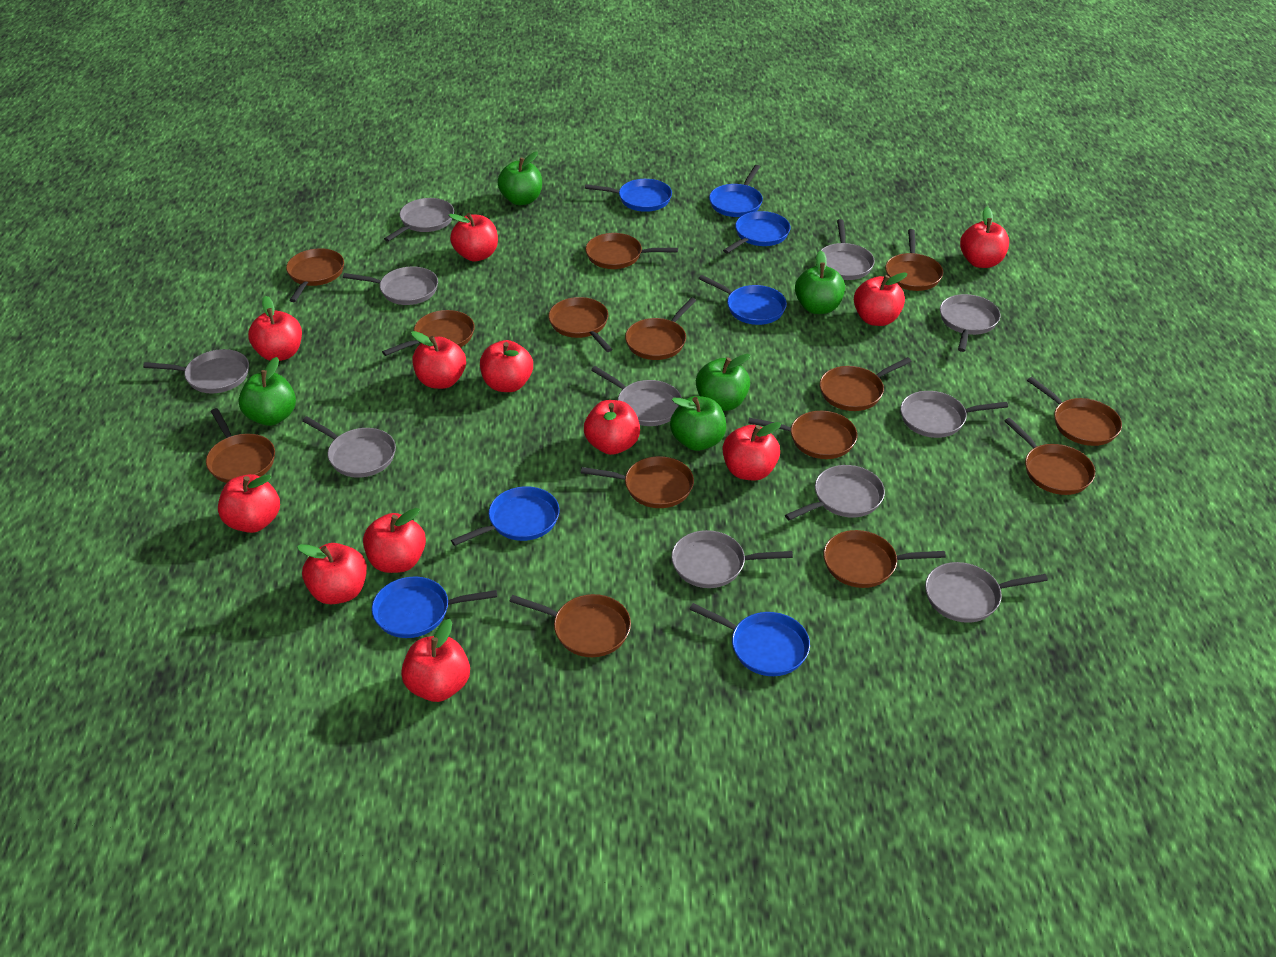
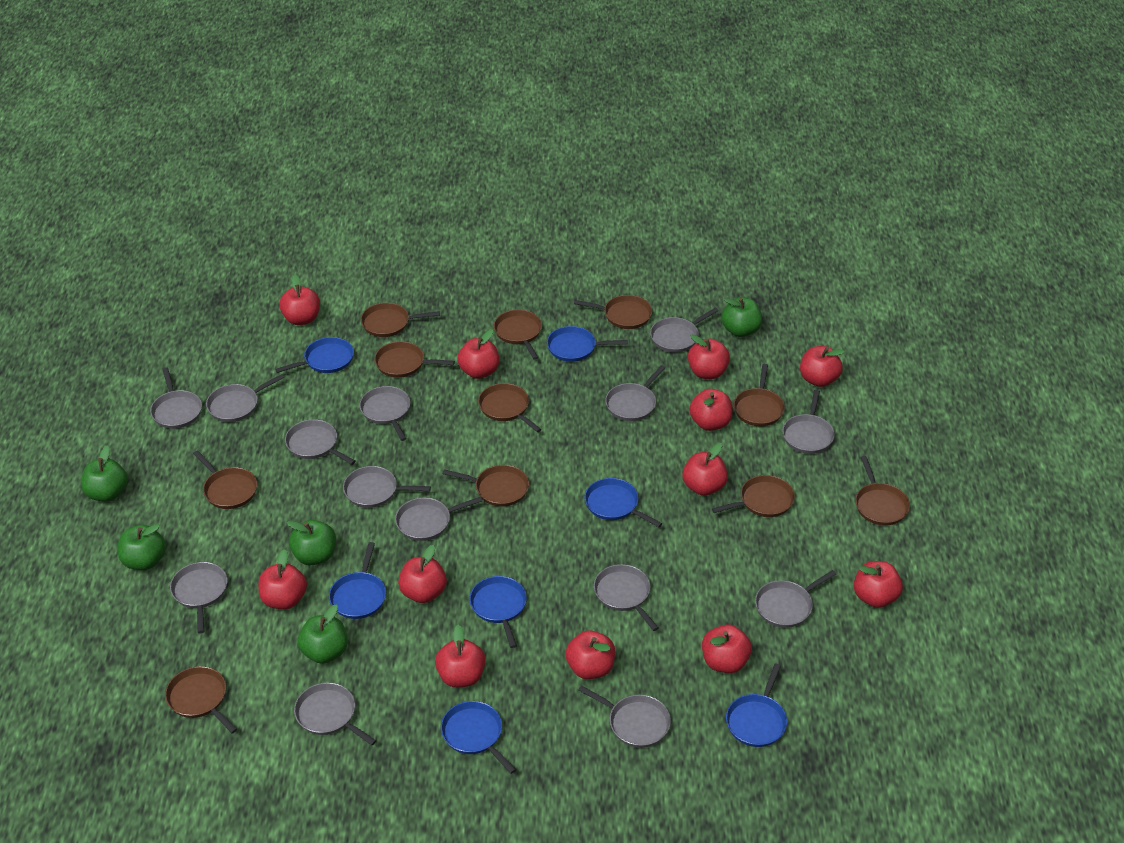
brown pan: 14 -> 11
grey pan: 11 -> 14

